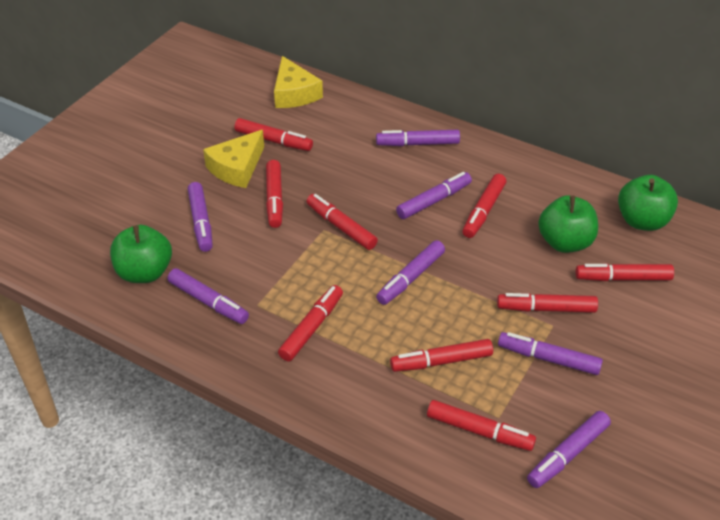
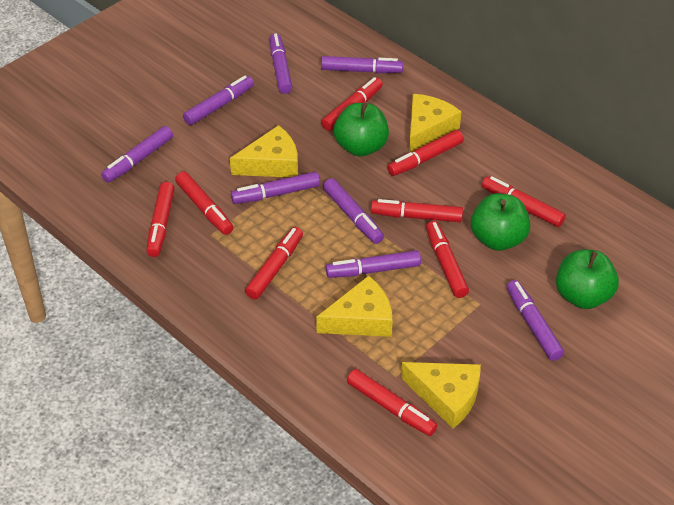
purple marker: 7 -> 8
yellow cheese: 2 -> 4

